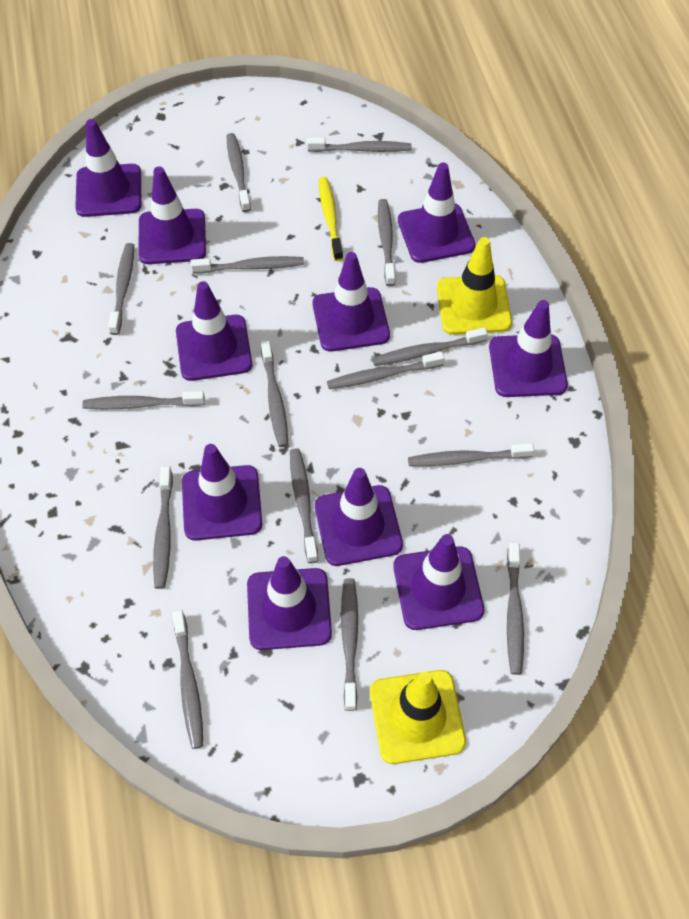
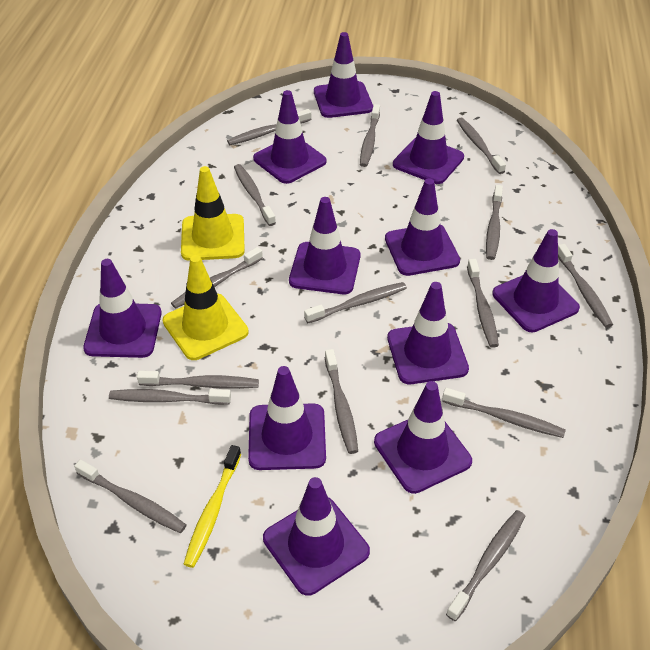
purple traffic cone: 10 -> 11

